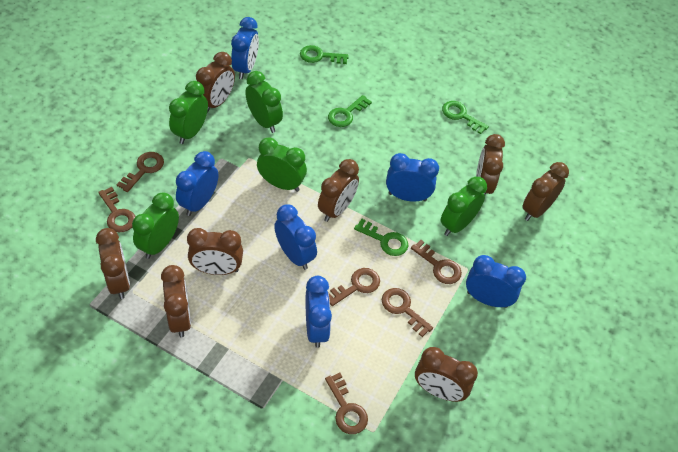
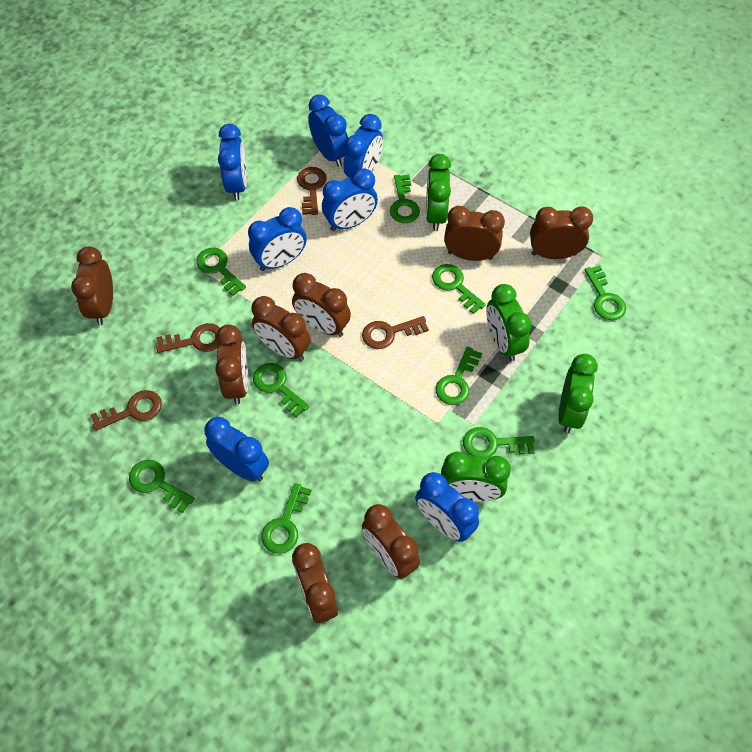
blue clock: 6 -> 7
brown key: 6 -> 4
green clock: 5 -> 4
green key: 4 -> 9

